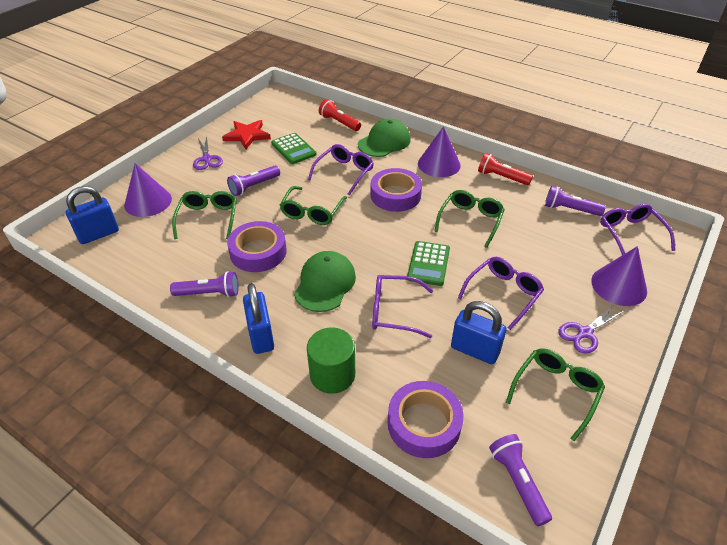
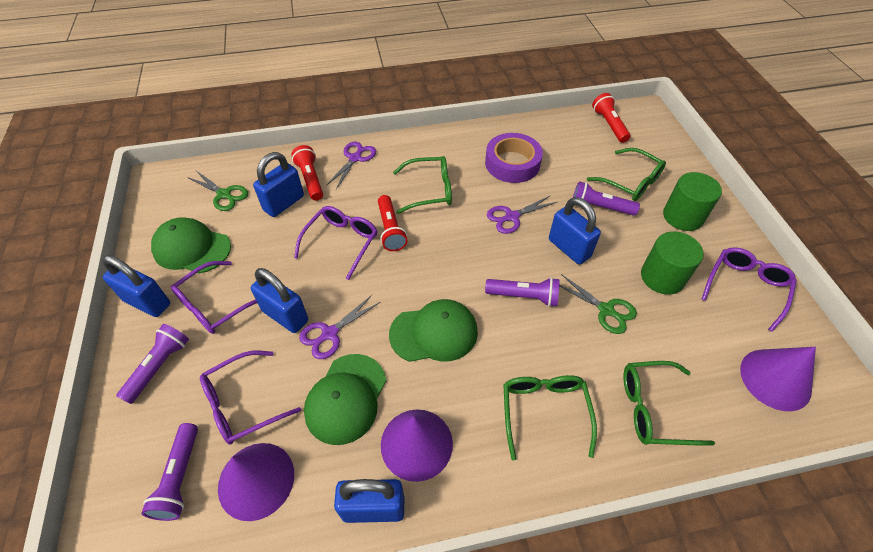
blue padlock: 3 -> 5
green calculator: 2 -> 0
green cap: 2 -> 3
green cylinder: 1 -> 2
green scissors: 0 -> 2
purple scissors: 2 -> 3
purple tape: 3 -> 1
red flashlight: 2 -> 3
red star: 1 -> 0

